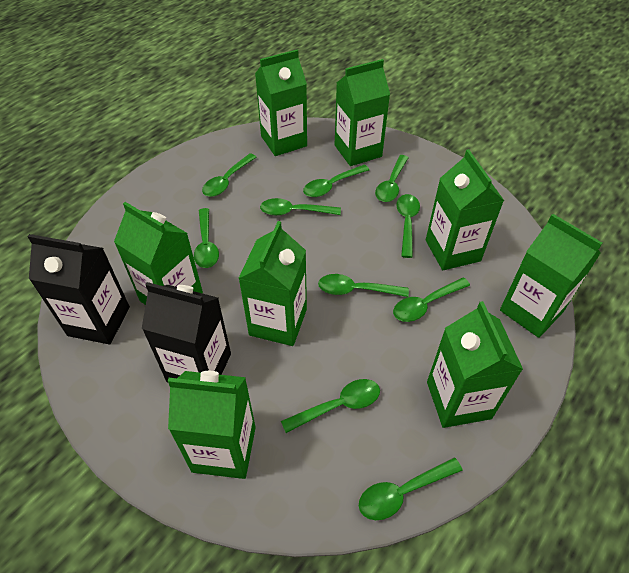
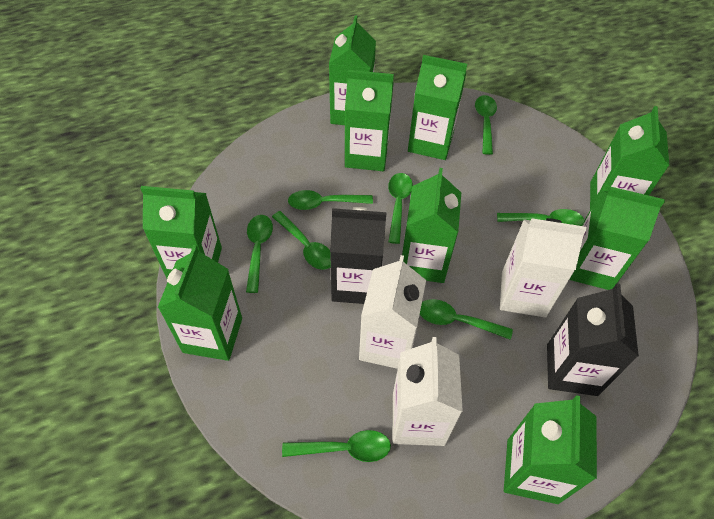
green carton: 8 -> 9
green spoon: 10 -> 8
white carton: 0 -> 3

